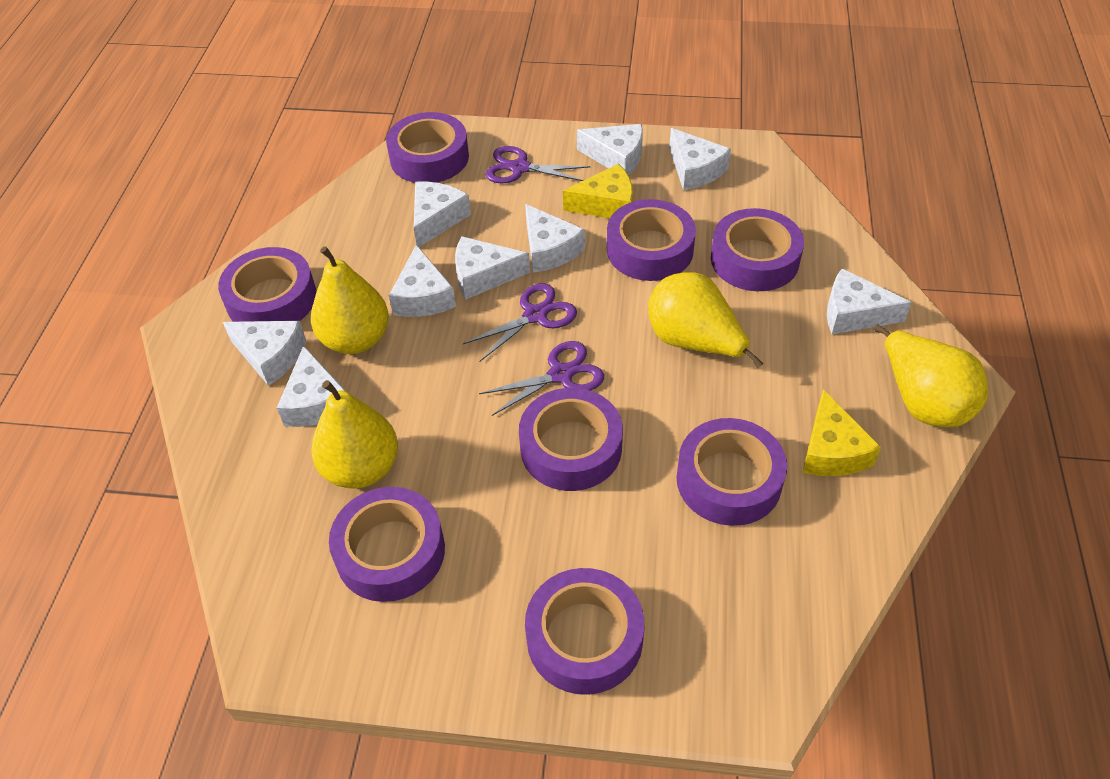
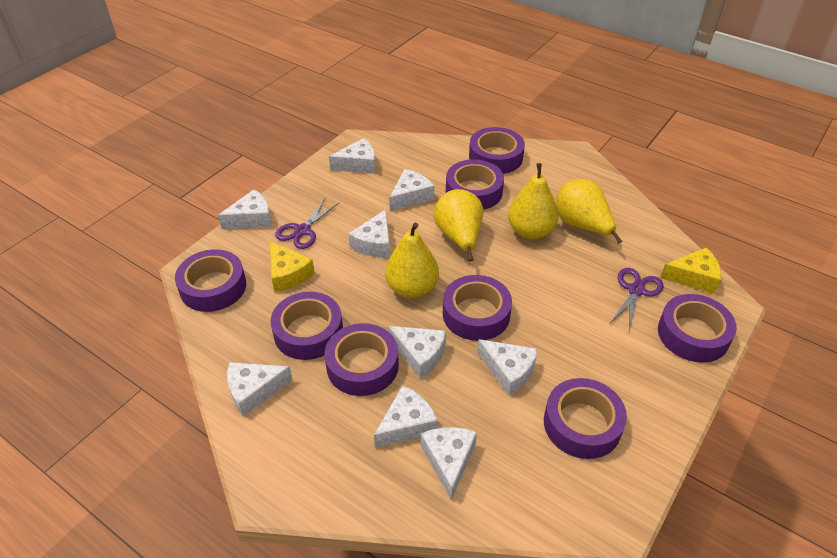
purple scissors: 3 -> 2

